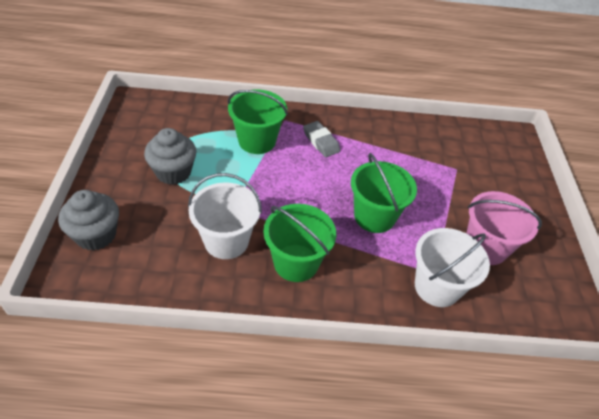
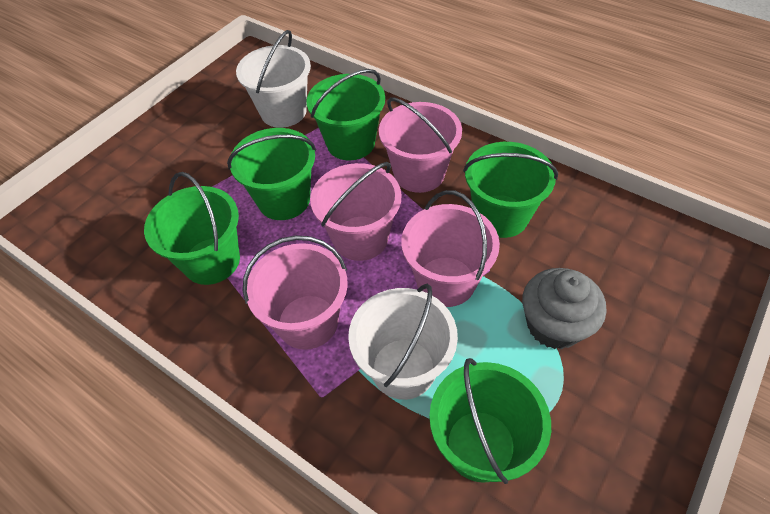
green bucket: 3 -> 5
grey cupcake: 2 -> 1
grey eraser: 1 -> 0
pink bucket: 1 -> 4

